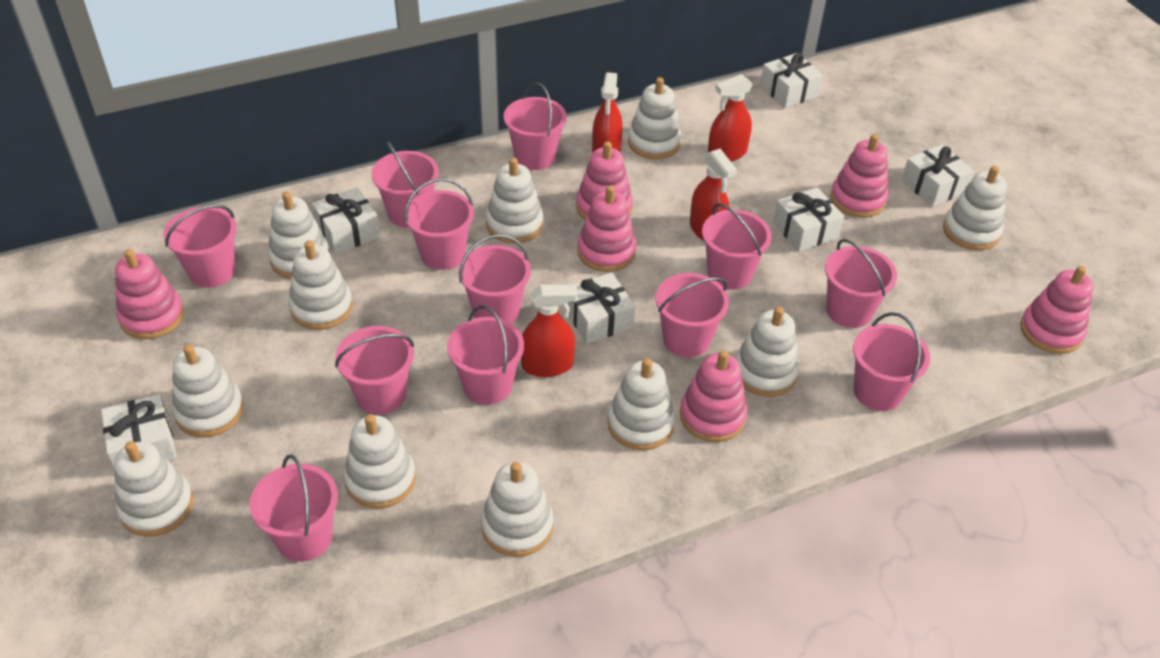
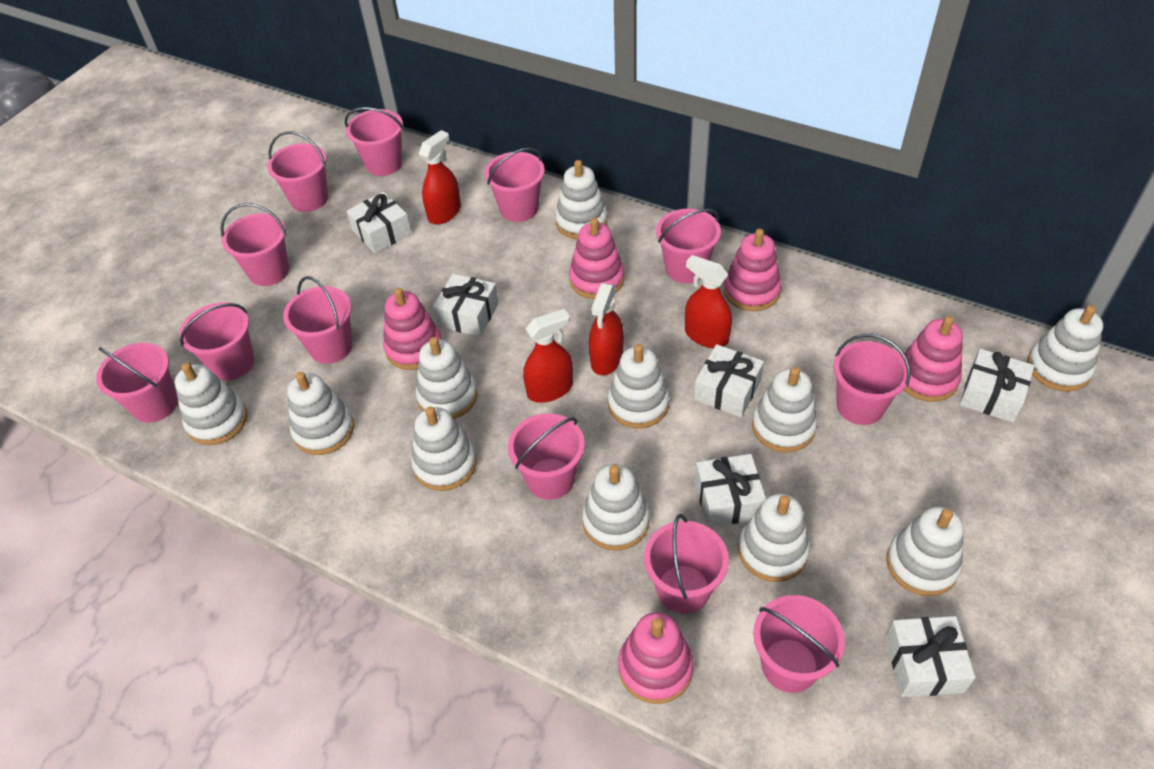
pink stacking toy: 6 -> 5

